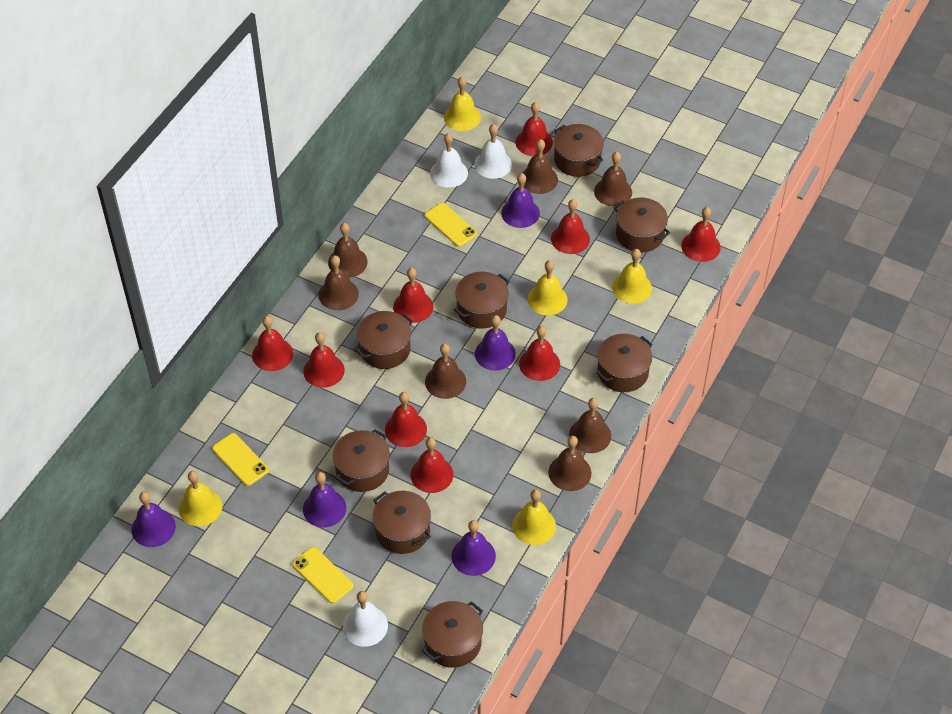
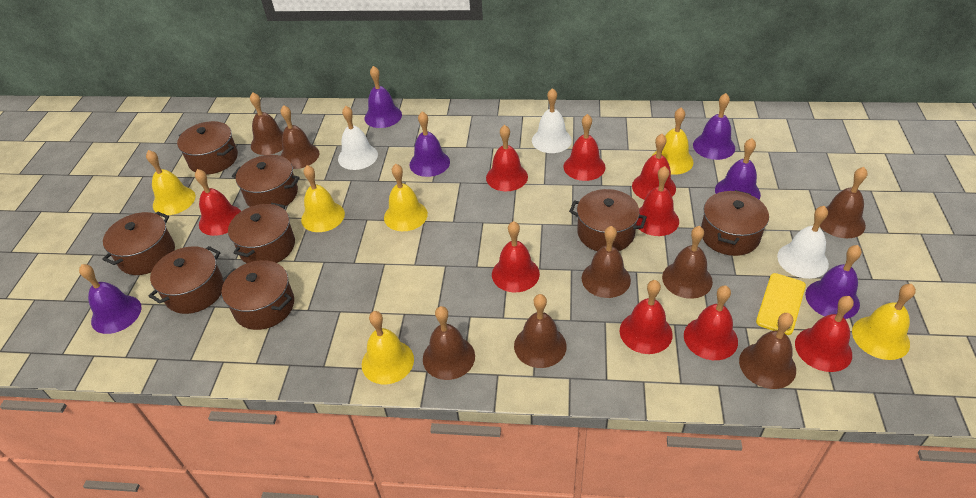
brown bell: 7 -> 8
purple bell: 5 -> 6
yellow bell: 5 -> 6
yellow phone: 3 -> 1

